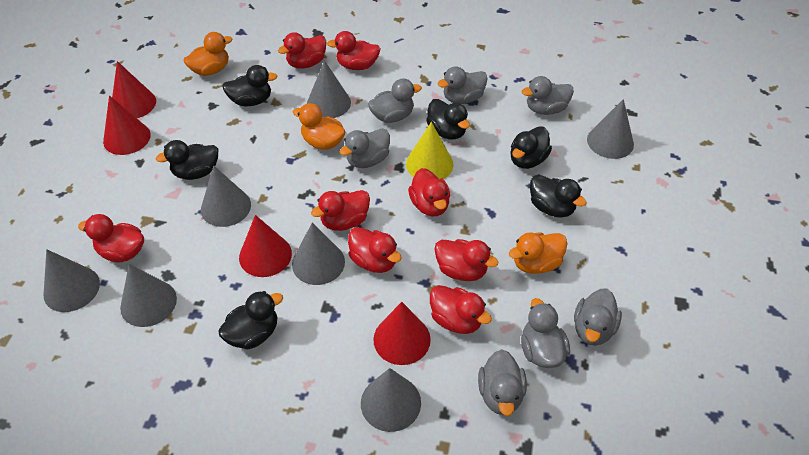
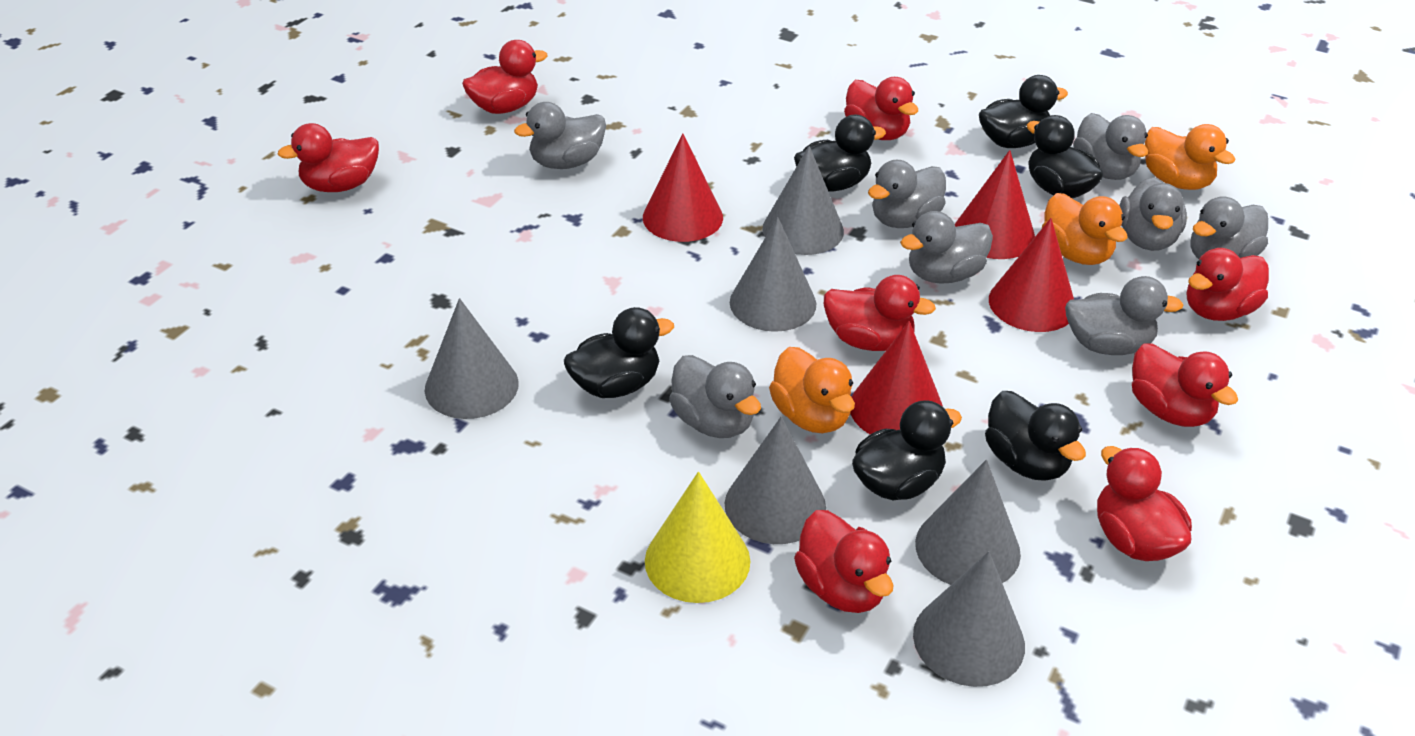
grey cone: 7 -> 6
grey duck: 7 -> 8

